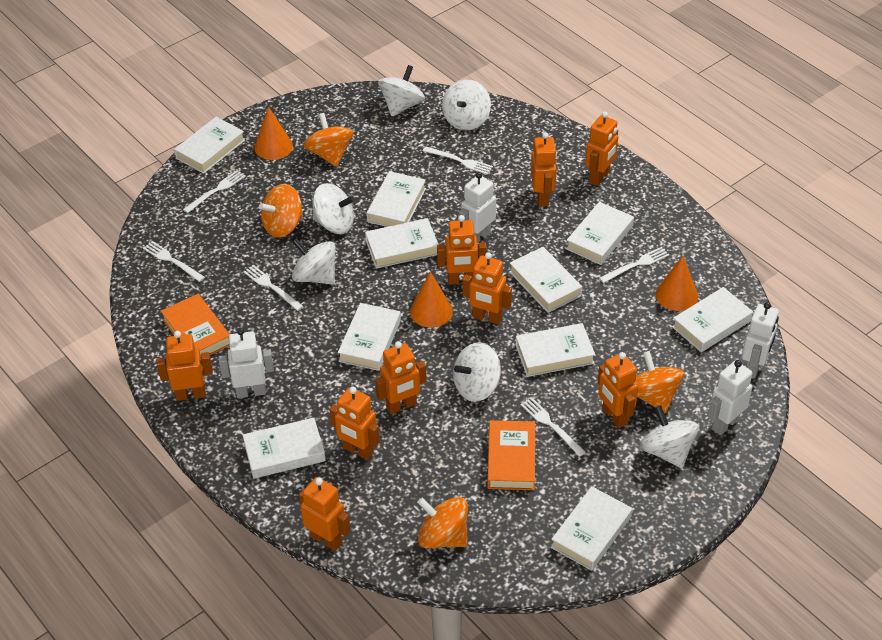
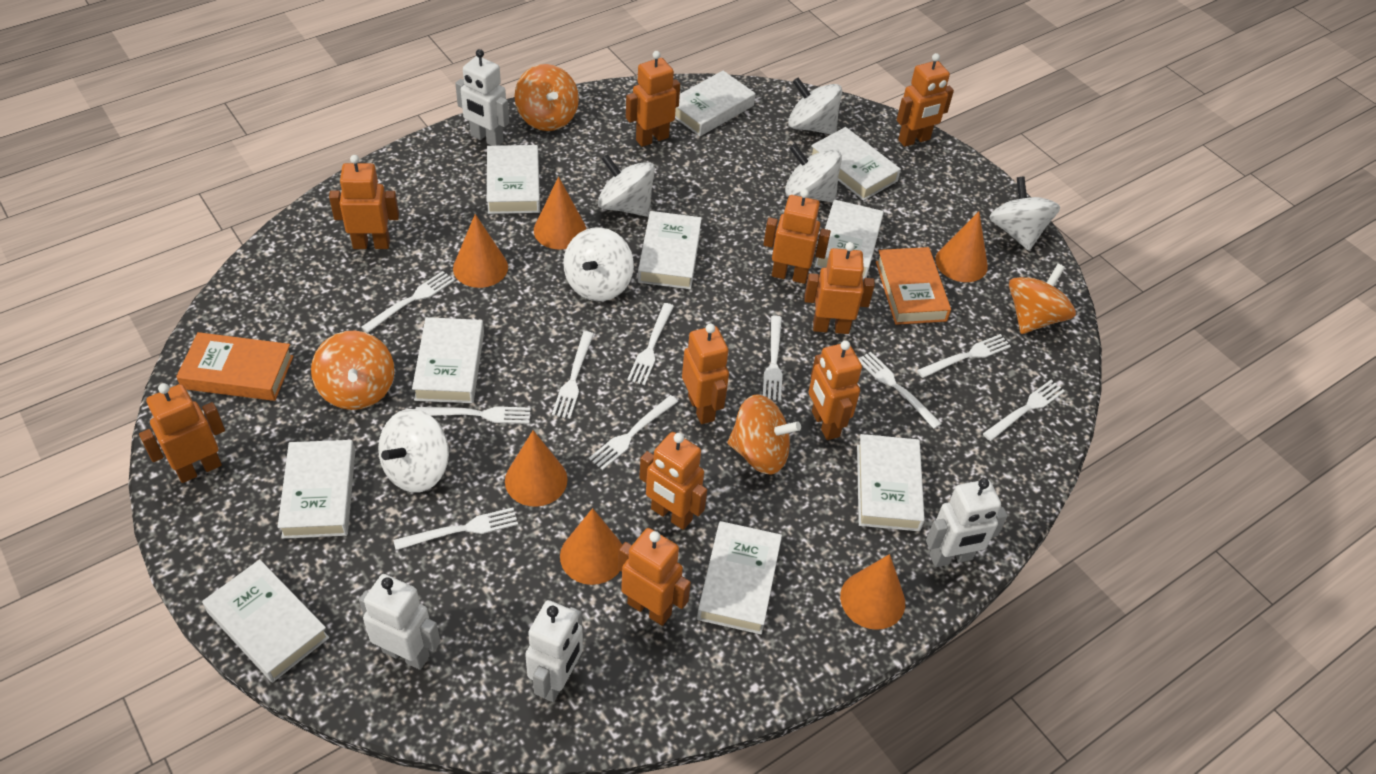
orange cone: 3 -> 6
orange robot: 9 -> 10
white fork: 6 -> 10

